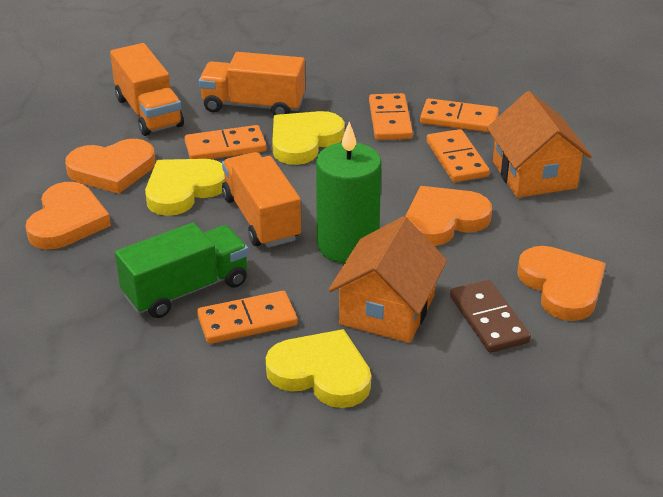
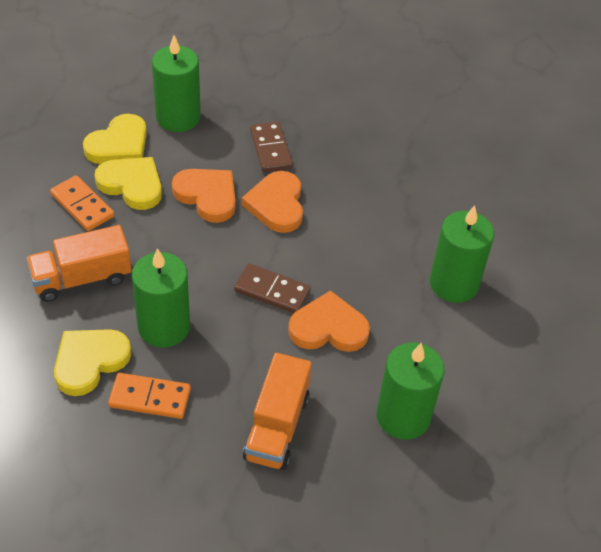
brown domino: 1 -> 2
green candle: 1 -> 4
green truck: 1 -> 0
orange domino: 5 -> 2
orange heart: 4 -> 3
orange house: 2 -> 0
orange truck: 3 -> 2

